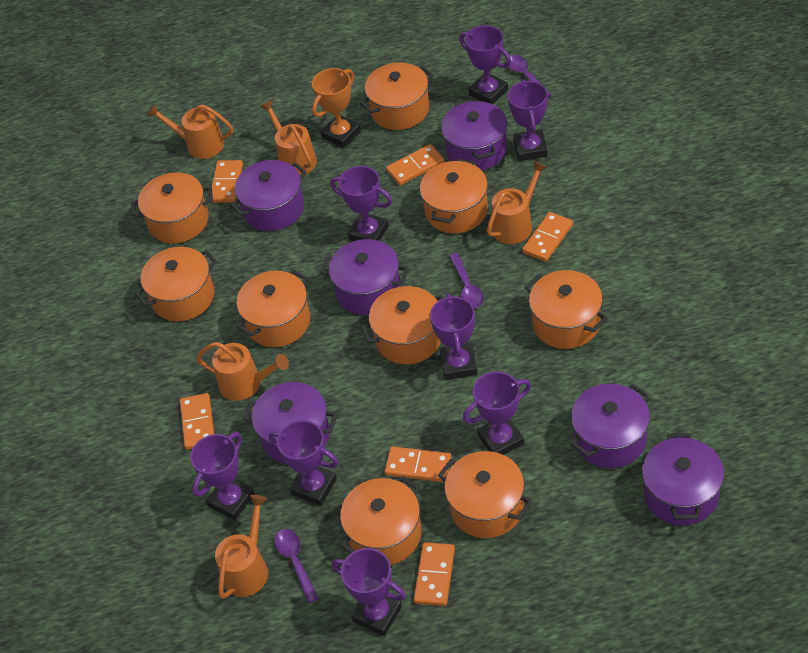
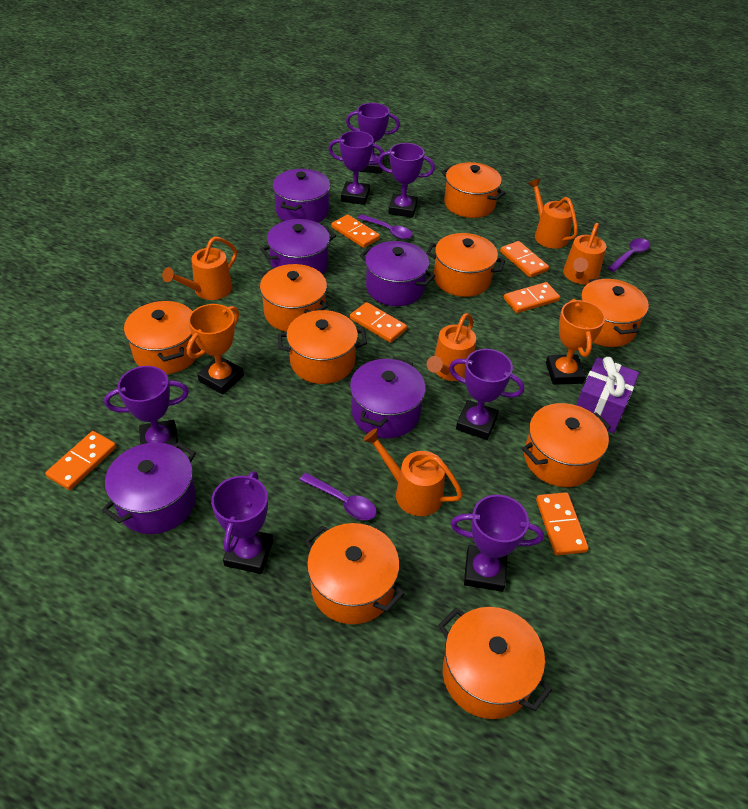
orange trophy: 1 -> 2
purple gift: 0 -> 1
purple pot: 6 -> 5
purple trophy: 8 -> 7

